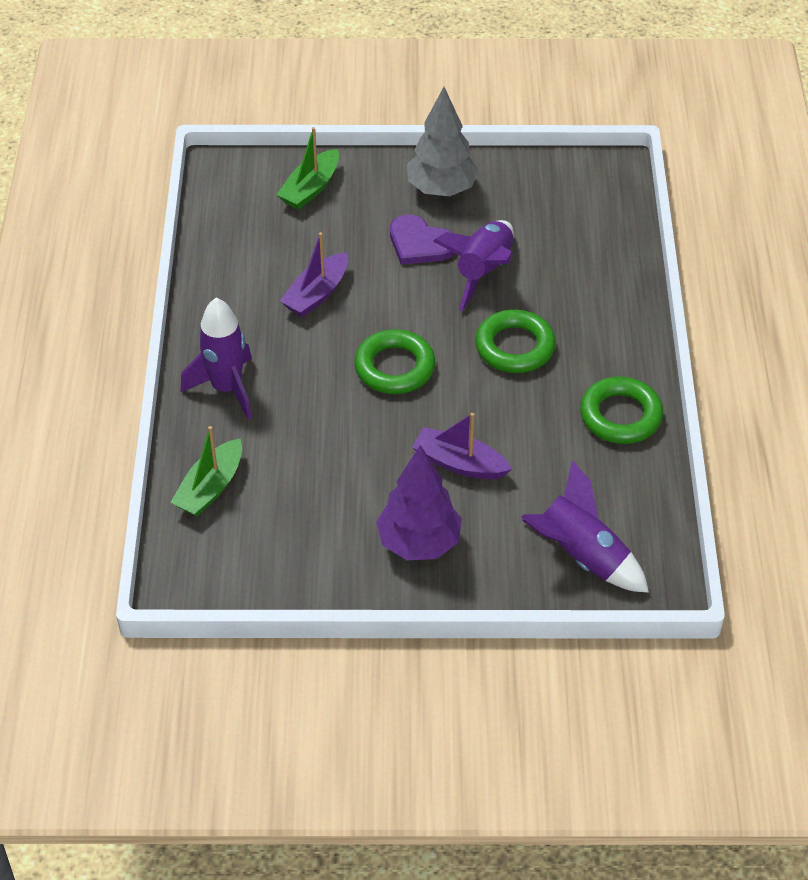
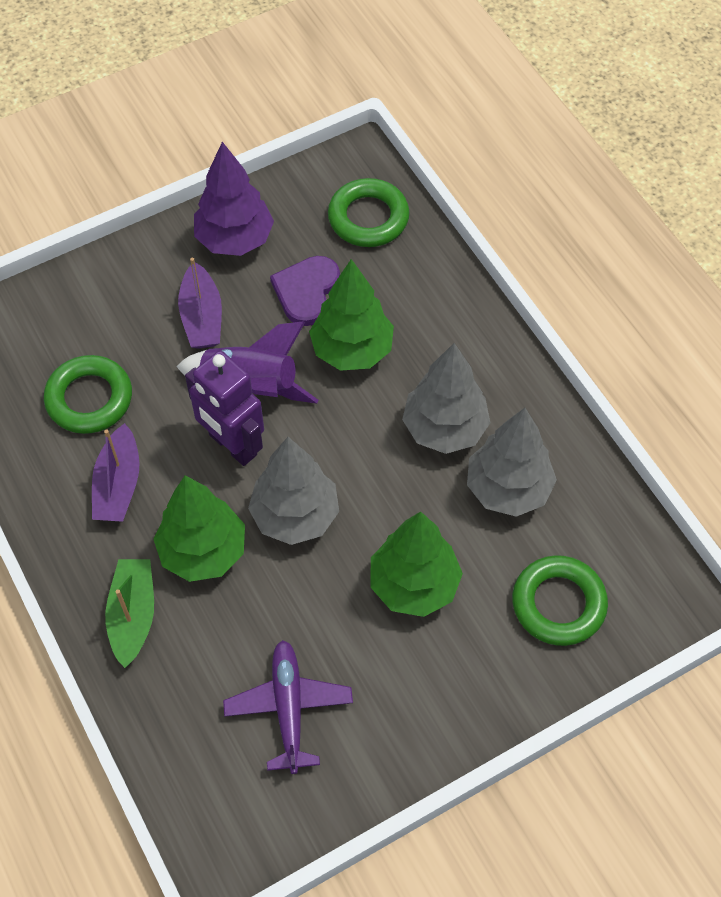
green boat: 2 -> 1
green tree: 0 -> 3
grey tree: 1 -> 3
purple plane: 0 -> 1
purple robot: 0 -> 1
purple rocket: 3 -> 1

